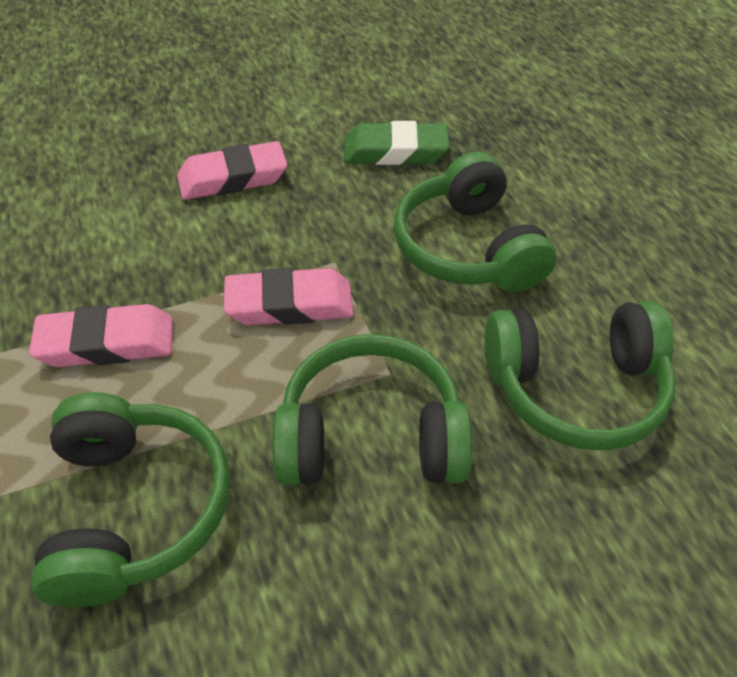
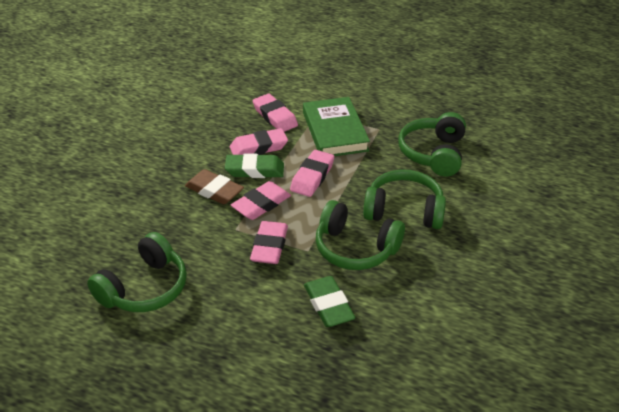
brown eraser: 0 -> 1
green book: 0 -> 1
green eraser: 1 -> 2
pink eraser: 3 -> 5

